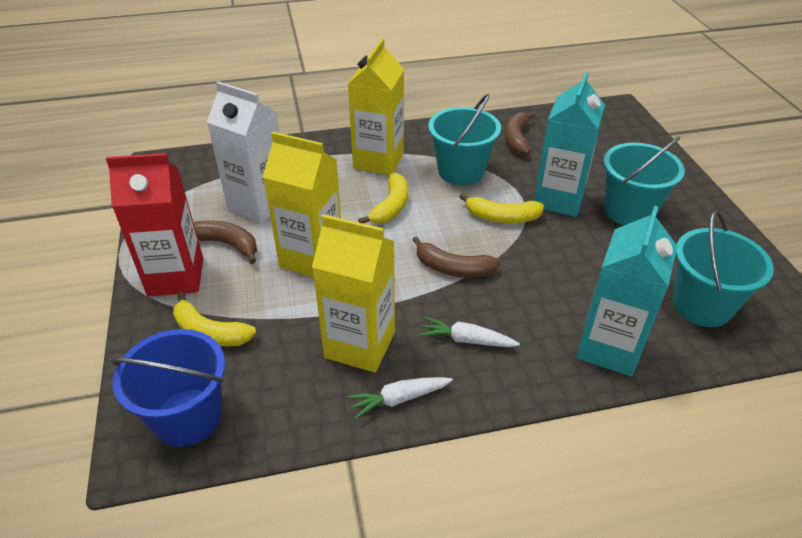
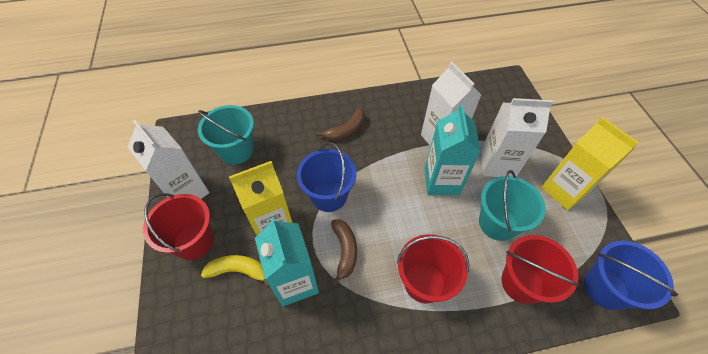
blue bucket: 1 -> 2
brown banana: 3 -> 2
red bucket: 0 -> 3
red carton: 1 -> 0
turquoise bucket: 3 -> 2
white carrot: 2 -> 0
white carton: 1 -> 3
yellow banana: 3 -> 1
yellow carton: 3 -> 2

